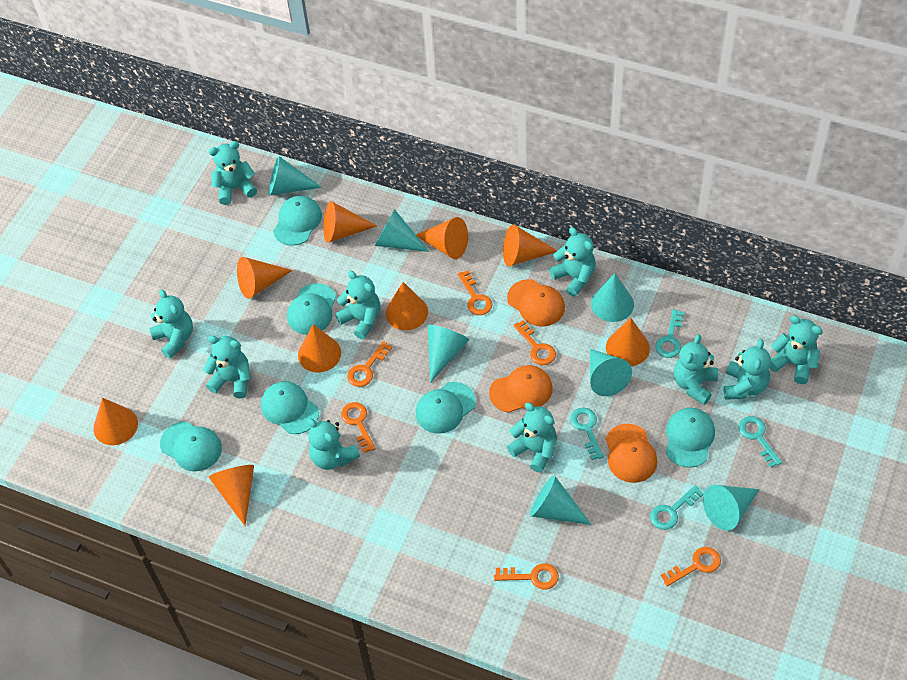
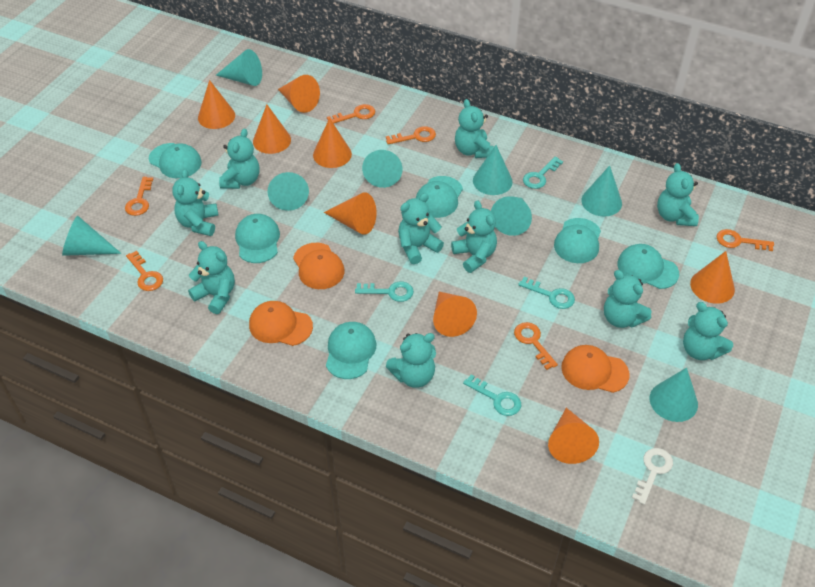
orange cone: 9 -> 8
turquoise cone: 7 -> 8
white key: 0 -> 1

